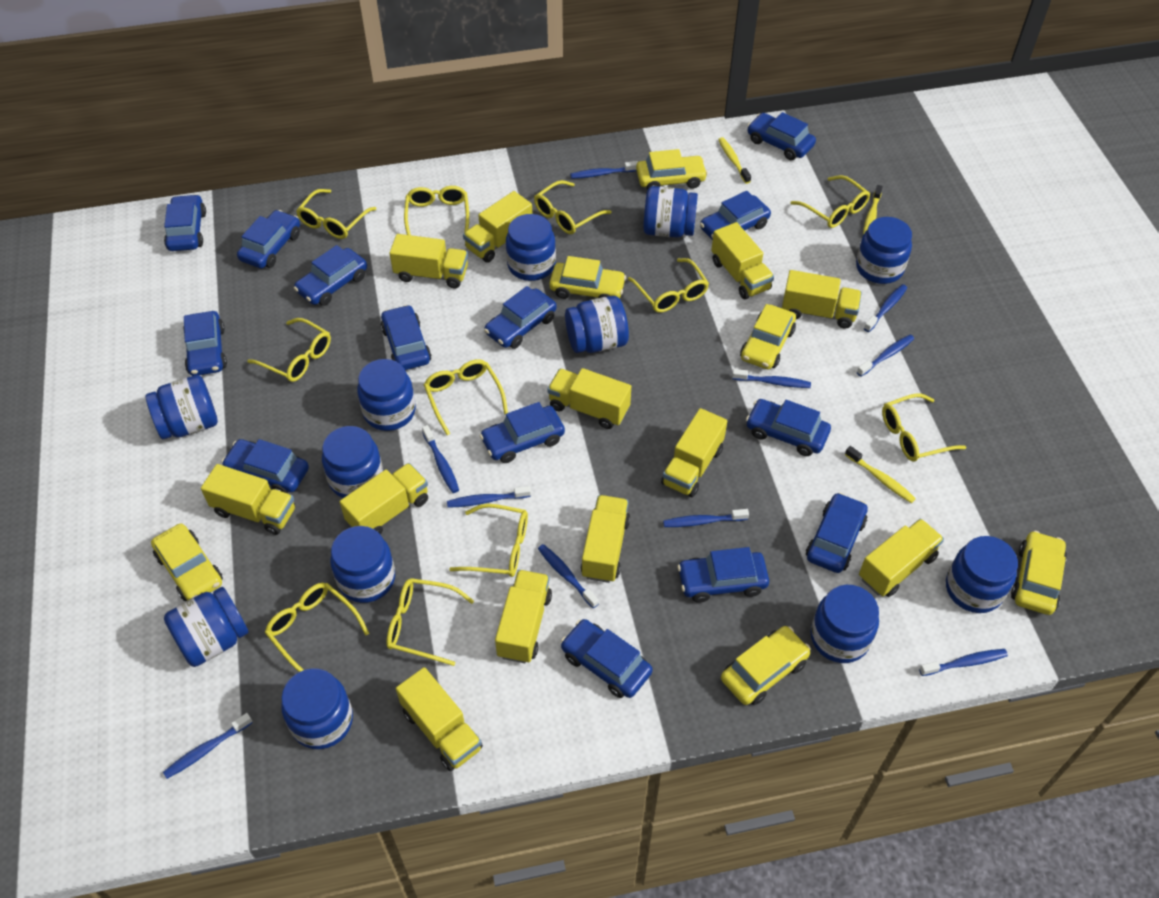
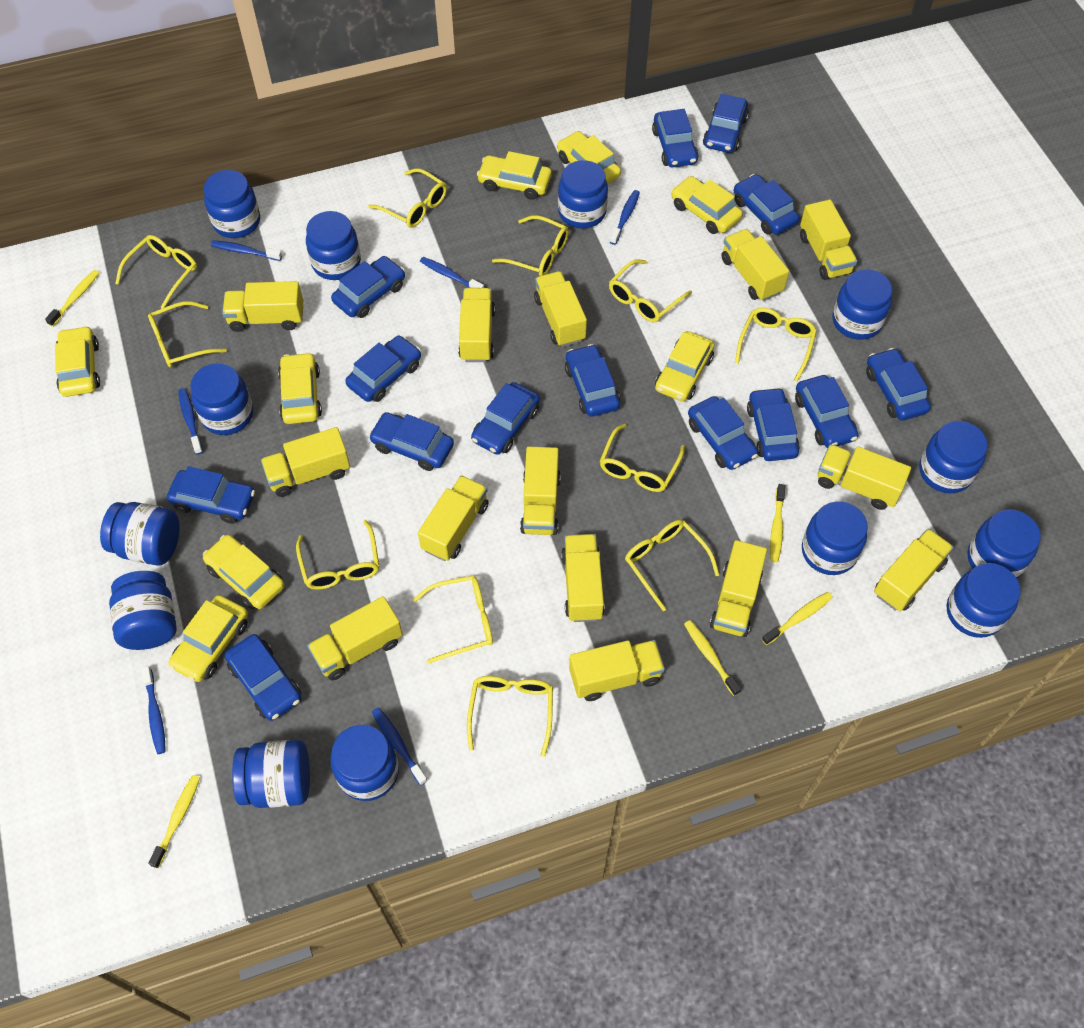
blue jar: 12 -> 13
blue toothbrush: 10 -> 6
yellow car: 6 -> 8
yellow toothbrush: 3 -> 5
yellow truck: 12 -> 14

